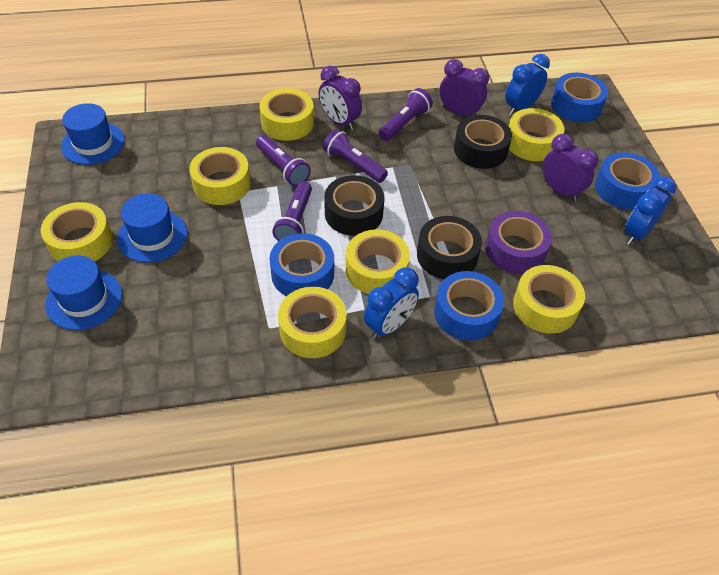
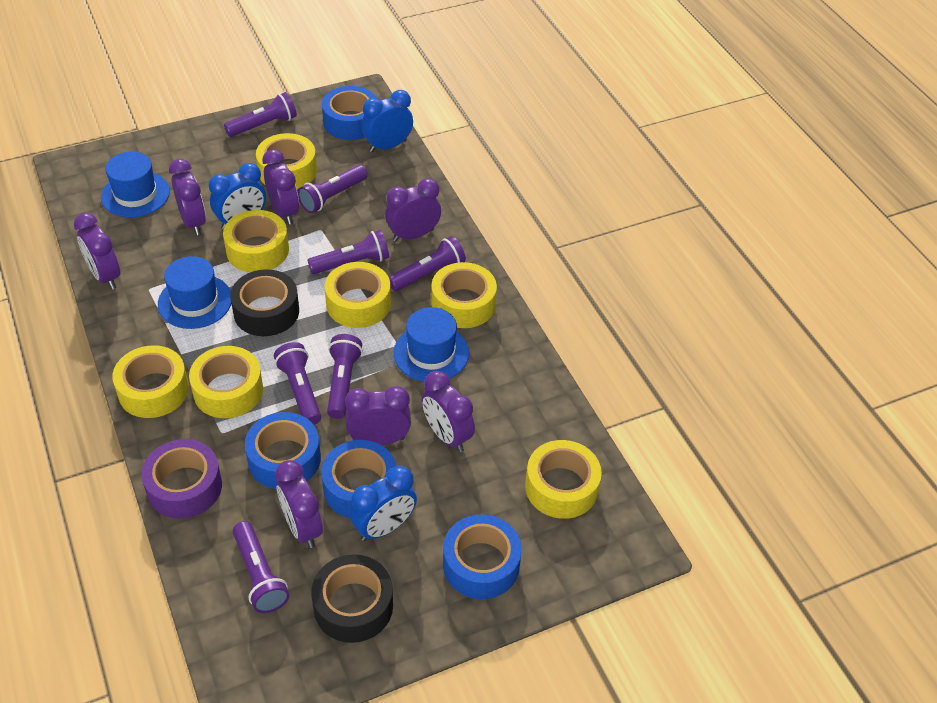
black tape: 3 -> 2
purple clock: 3 -> 7
purple flashlight: 4 -> 7

